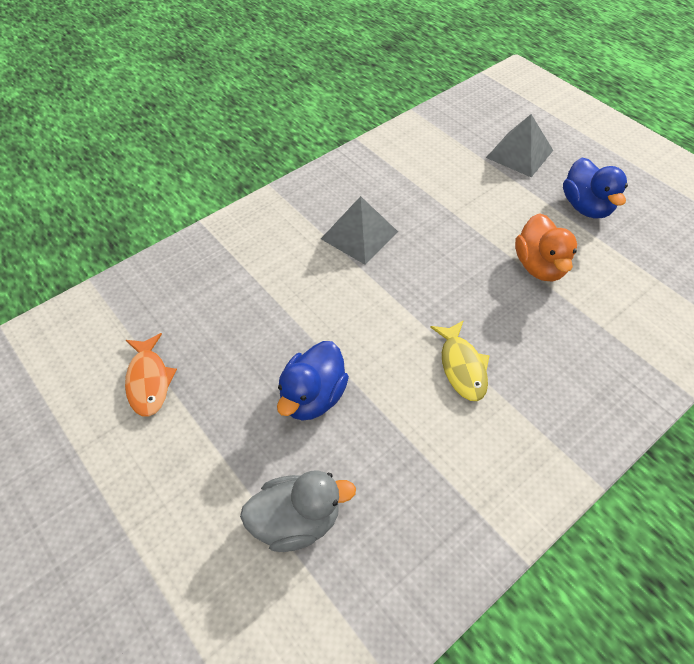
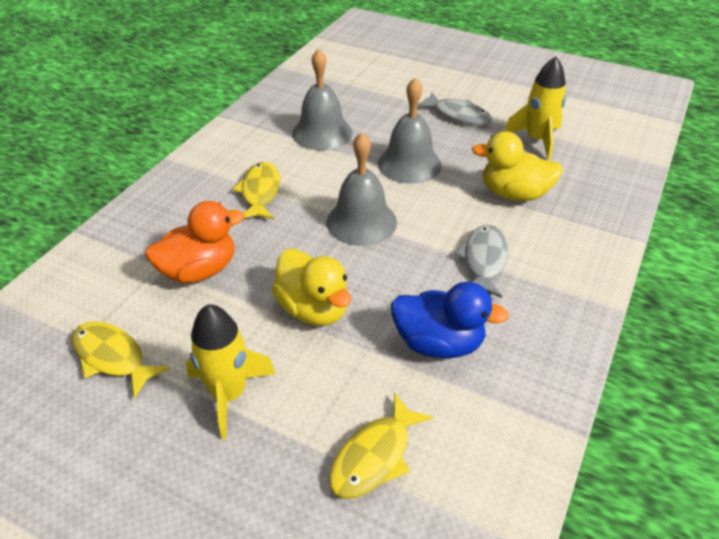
blue duck: 2 -> 1
grey bell: 0 -> 3
grey duck: 1 -> 0
grey fish: 0 -> 2
grey pyramid: 2 -> 0
orange fish: 1 -> 0
yellow duck: 0 -> 2
yellow fish: 1 -> 3
yellow rocket: 0 -> 2

